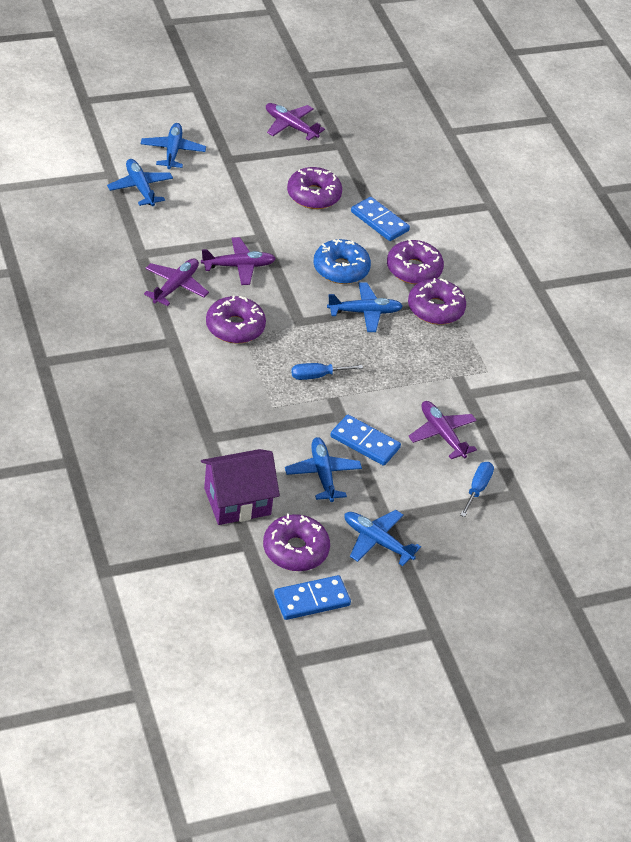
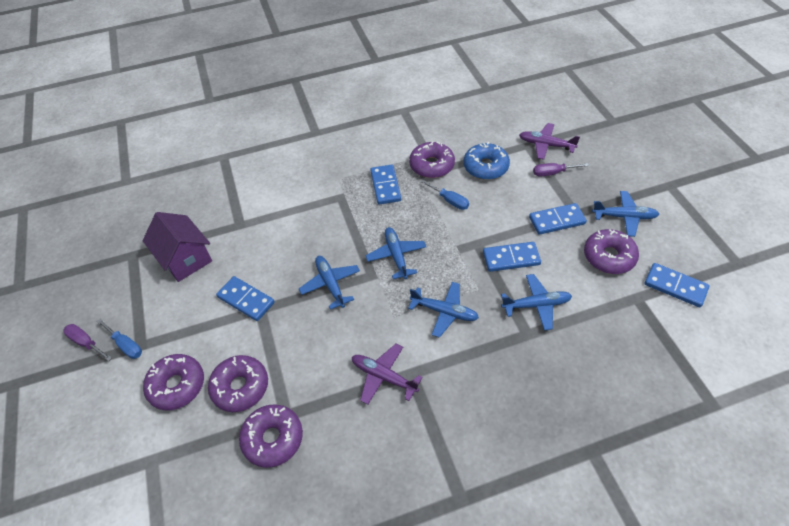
blue domino: 3 -> 5
purple plane: 4 -> 2
purple screwdriver: 0 -> 2

